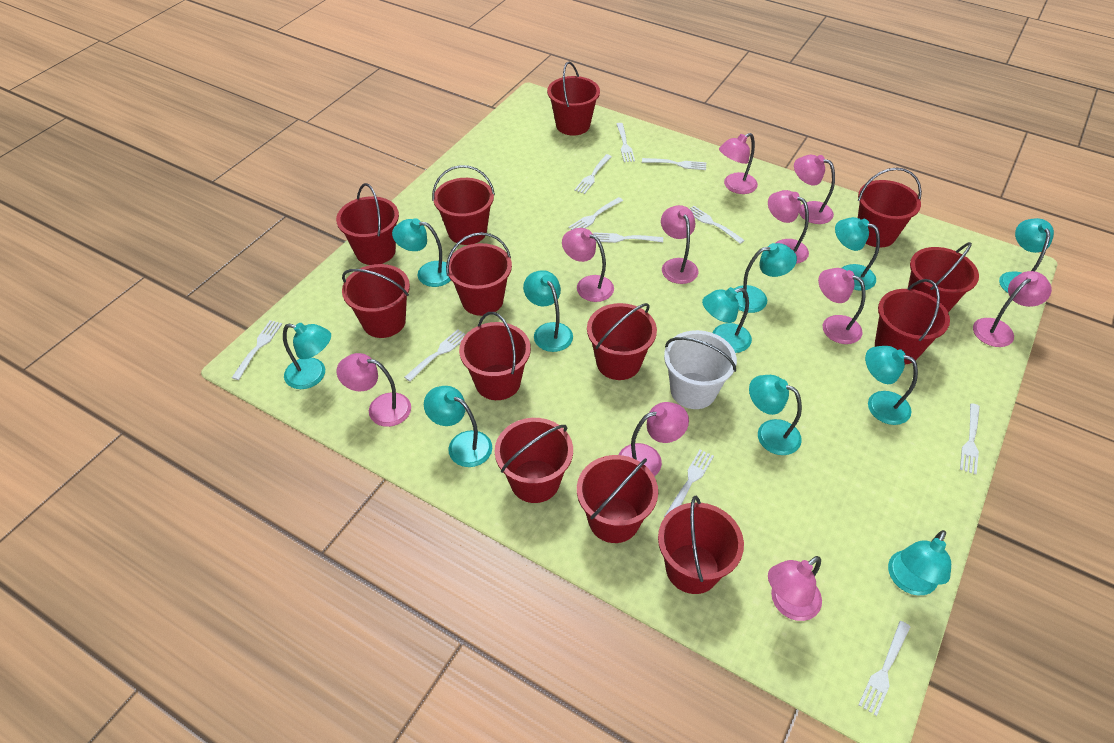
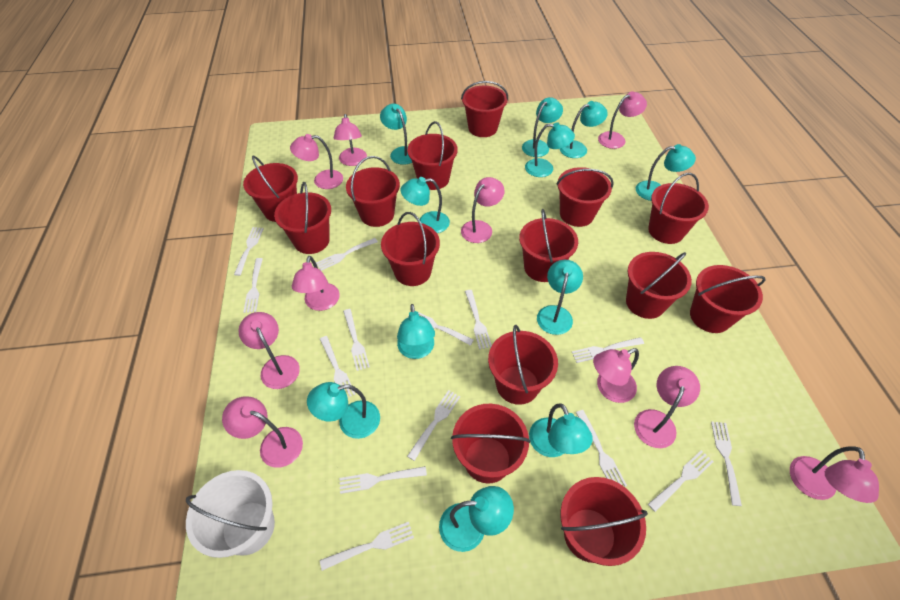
red bucket: 13 -> 14
white fork: 11 -> 14

